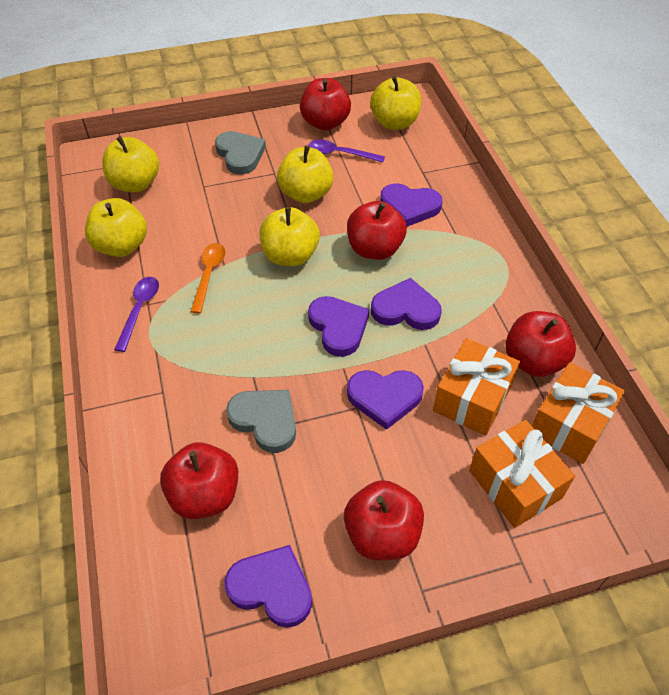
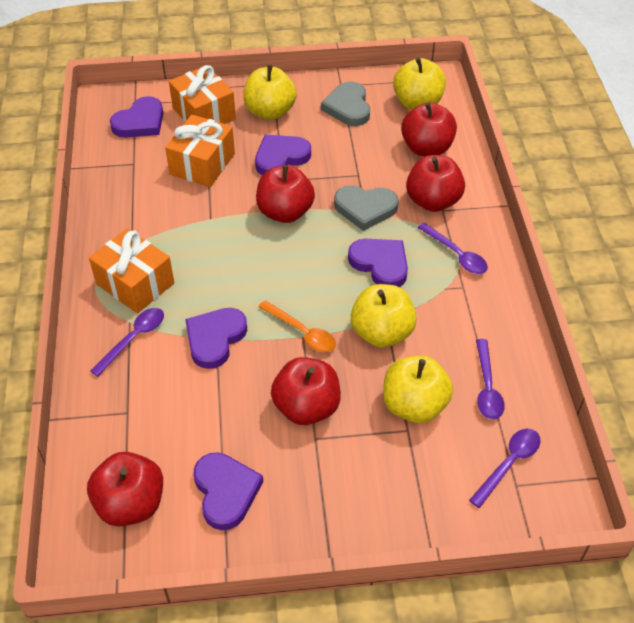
purple spoon: 2 -> 4
yellow apple: 5 -> 4

